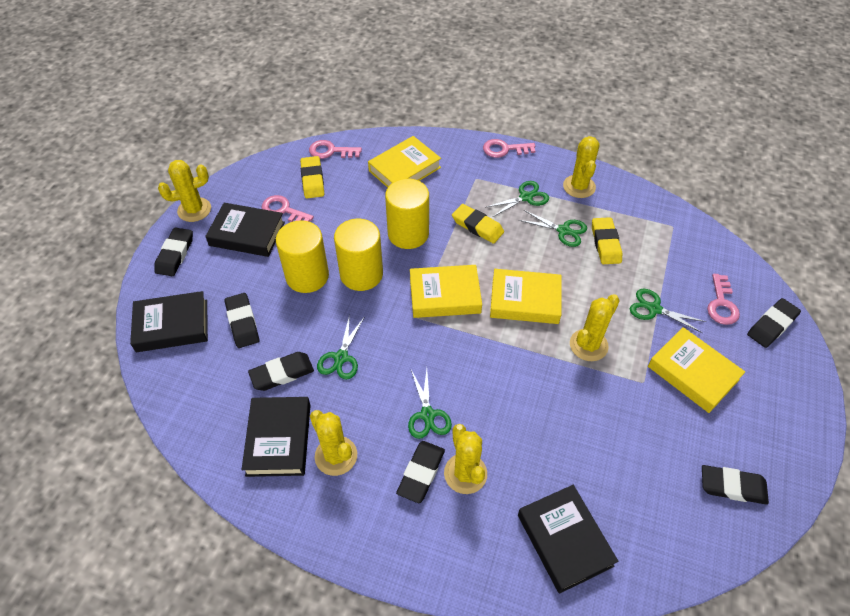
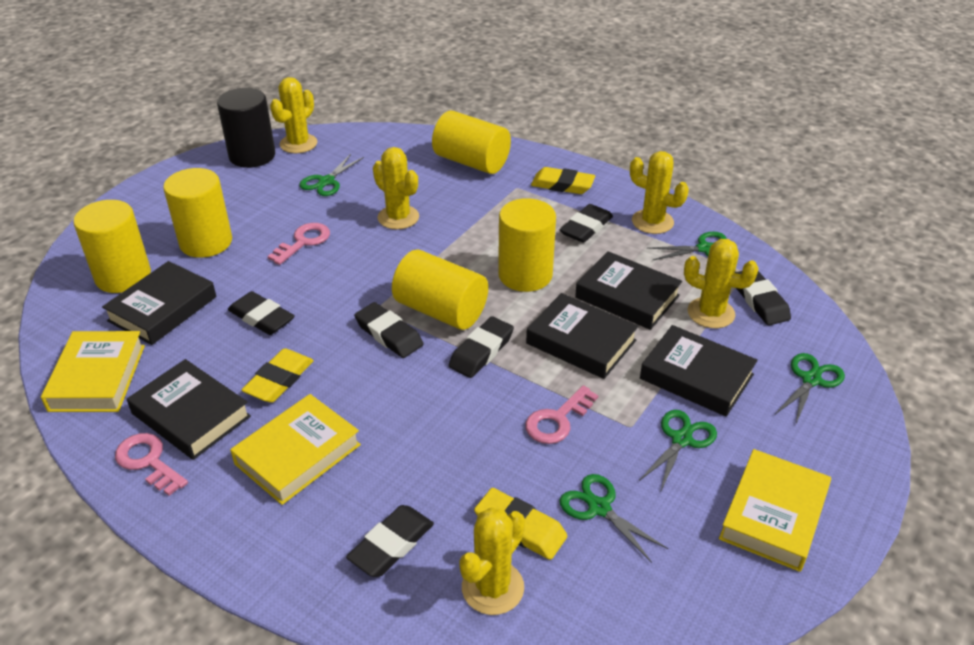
black book: 4 -> 5
black cylinder: 0 -> 1
pink key: 4 -> 3
yellow book: 4 -> 3
yellow cylinder: 3 -> 5

